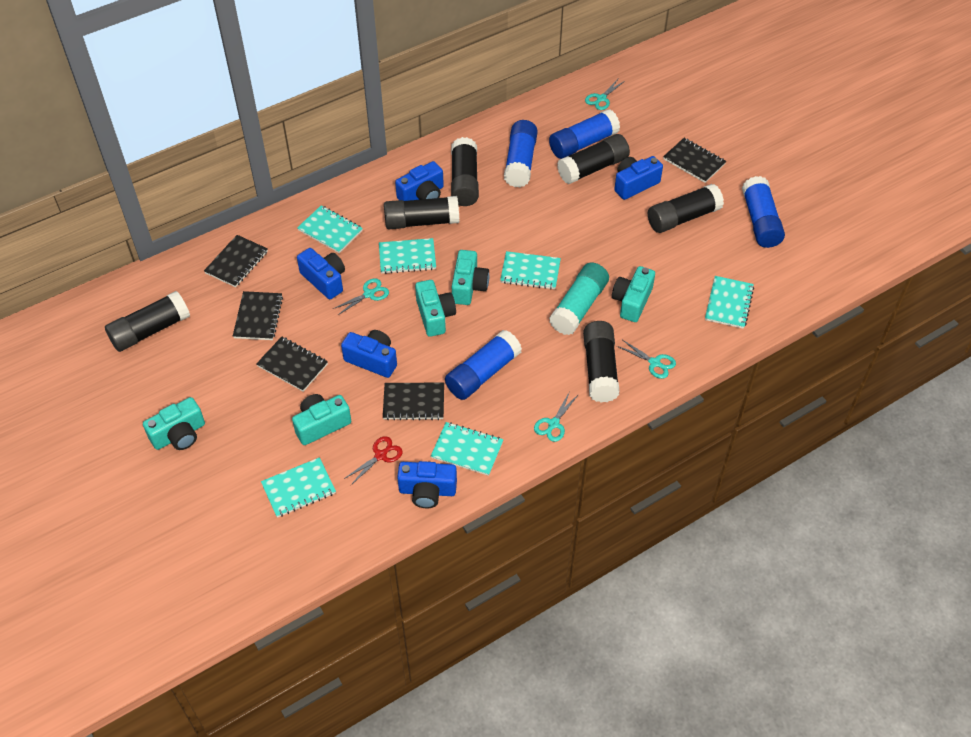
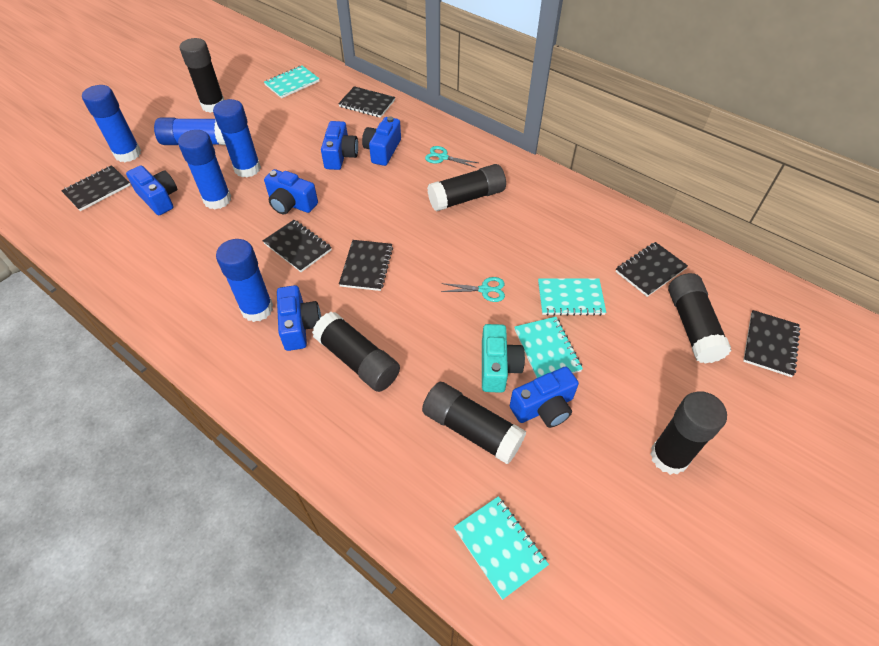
black notebook: 5 -> 6
blue camera: 5 -> 6
blue glue stick: 4 -> 5
red scissors: 1 -> 0
turquoise camera: 5 -> 1
turquoise glue stick: 1 -> 0
turquoise notebook: 6 -> 4
turquoise scissors: 4 -> 2

